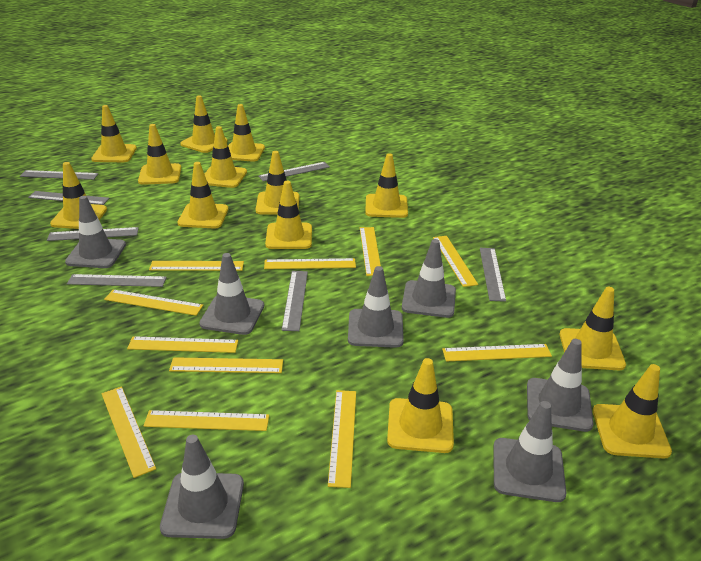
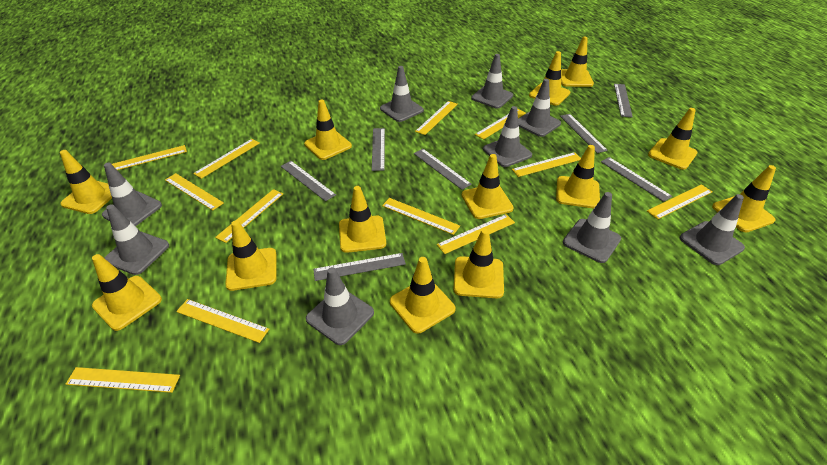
grey traffic cone: 7 -> 9
yellow ruler: 11 -> 12

